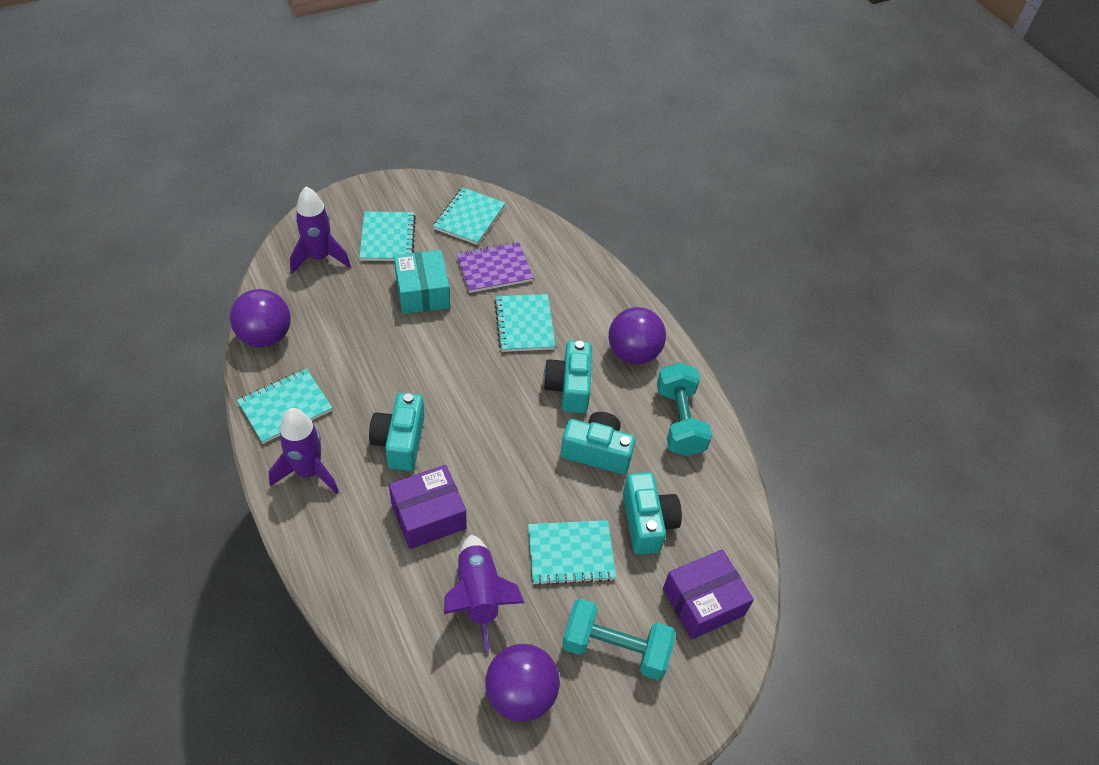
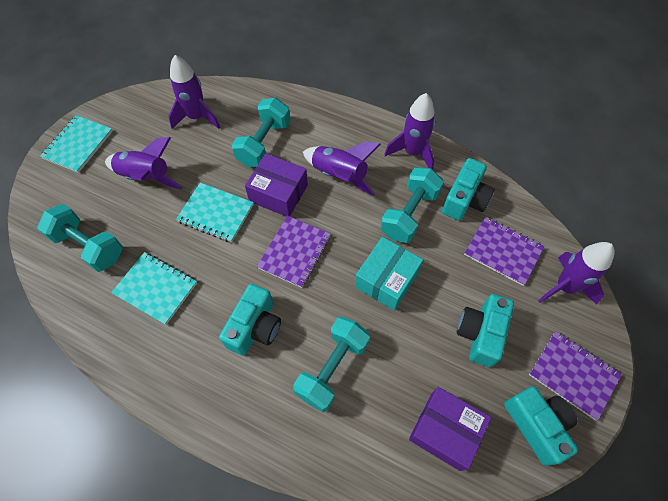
purple ball: 3 -> 0
purple notebook: 1 -> 3
purple rocket: 3 -> 5
turquoise dumbbell: 2 -> 4
turquoise notebook: 5 -> 3

